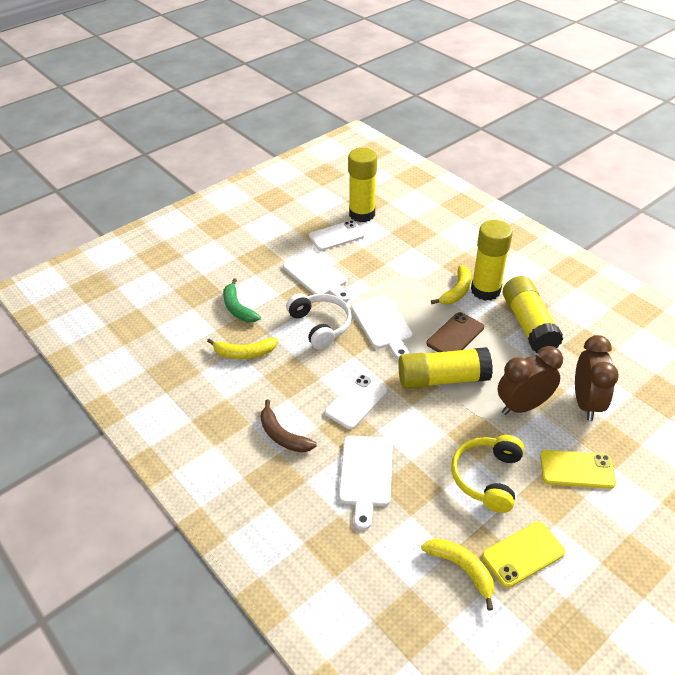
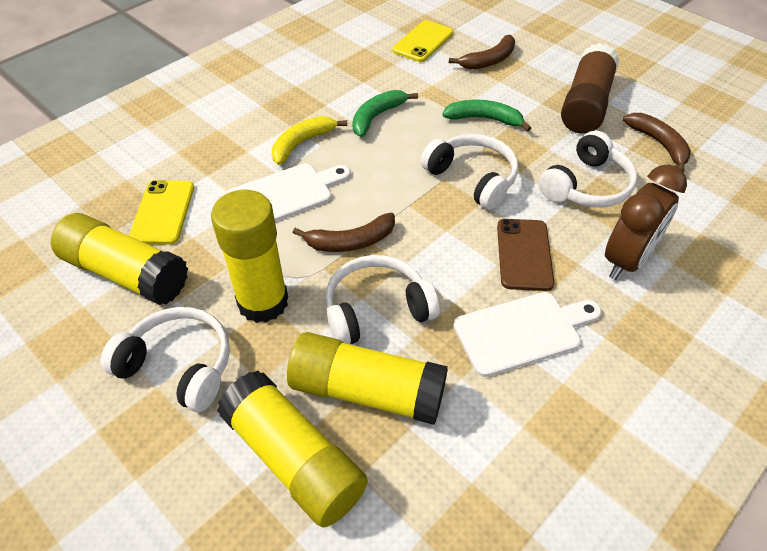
brown banana: 1 -> 3
brown clock: 2 -> 1
brown glue stick: 0 -> 1
green banana: 1 -> 2
white cutting board: 3 -> 2
white headphones: 1 -> 4
white phone: 2 -> 0
yellow banana: 3 -> 1
yellow headphones: 1 -> 0

